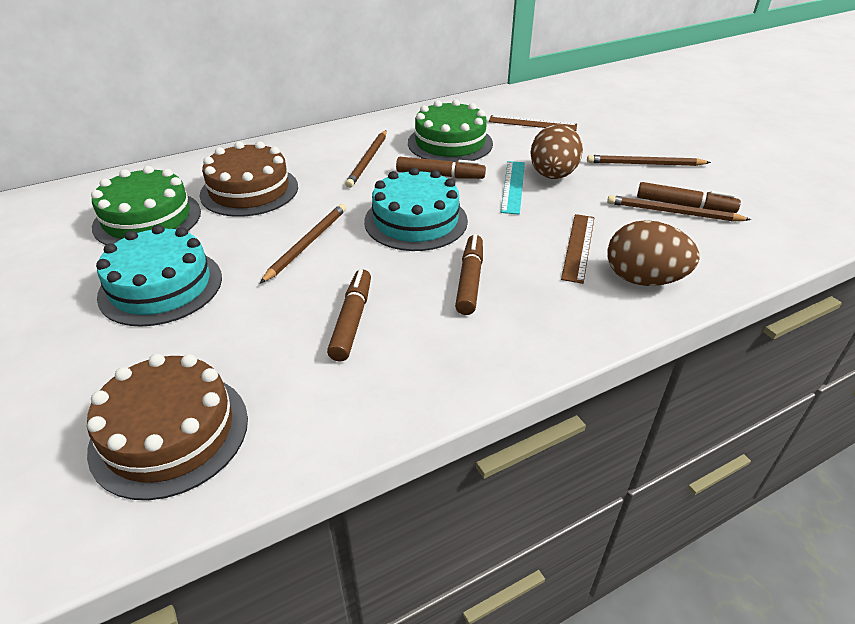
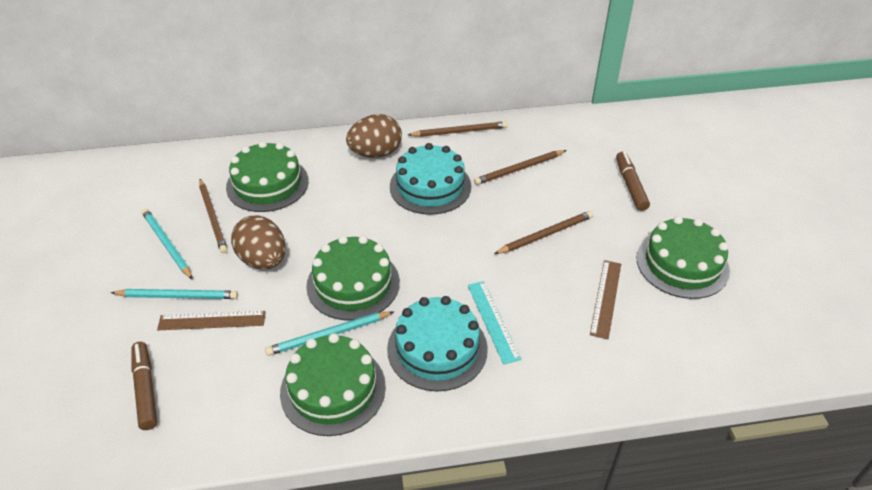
brown cake: 2 -> 0
brown marker: 4 -> 2
green cake: 2 -> 4
turquoise pencil: 0 -> 3

